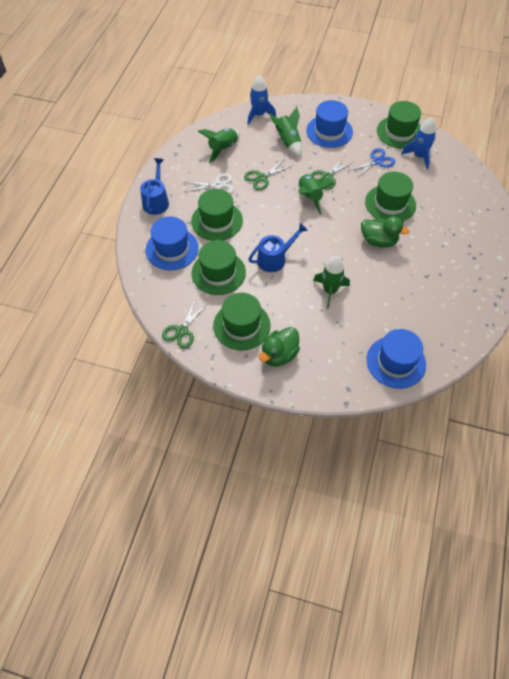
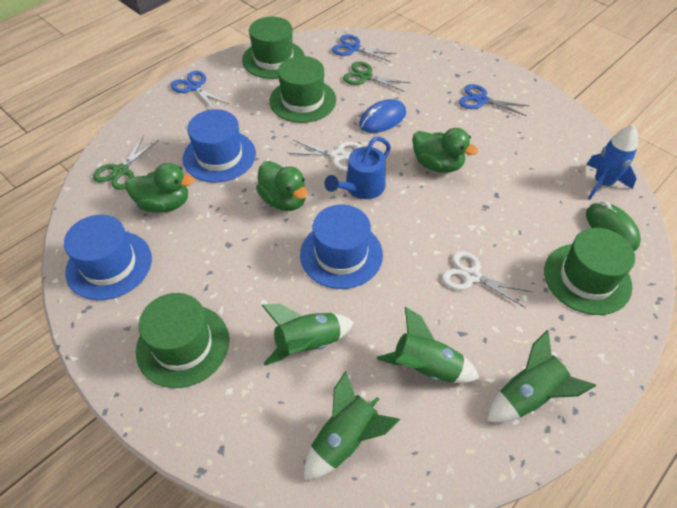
blue mouse: 0 -> 1
blue rocket: 2 -> 1
blue scissors: 1 -> 3
blue watering can: 2 -> 1
green duck: 2 -> 3
green hat: 5 -> 4
green mouse: 0 -> 1
green scissors: 3 -> 2
white scissors: 1 -> 2

